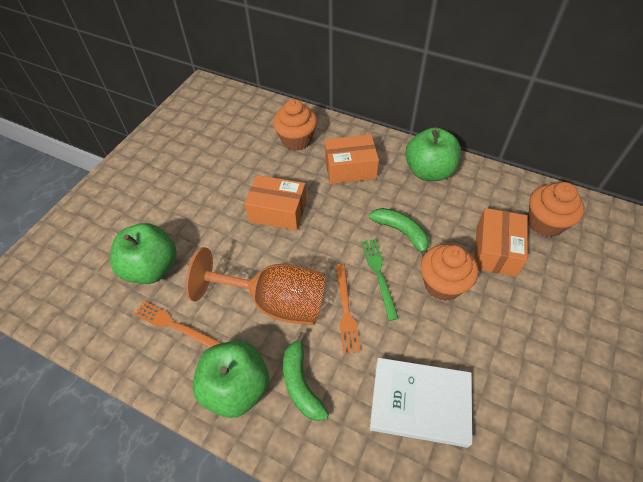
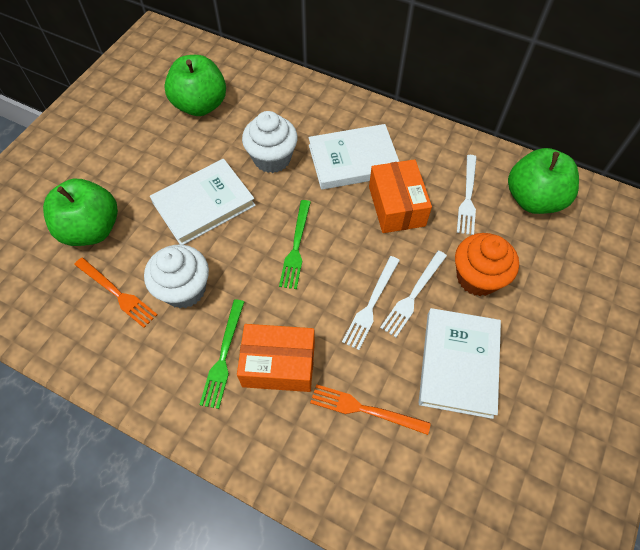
green banana: 2 -> 0
green fork: 1 -> 2
orange box: 3 -> 2
orange cupcake: 3 -> 1
orange goblet: 1 -> 0
white book: 1 -> 3
white cupcake: 0 -> 2
white fork: 0 -> 3

